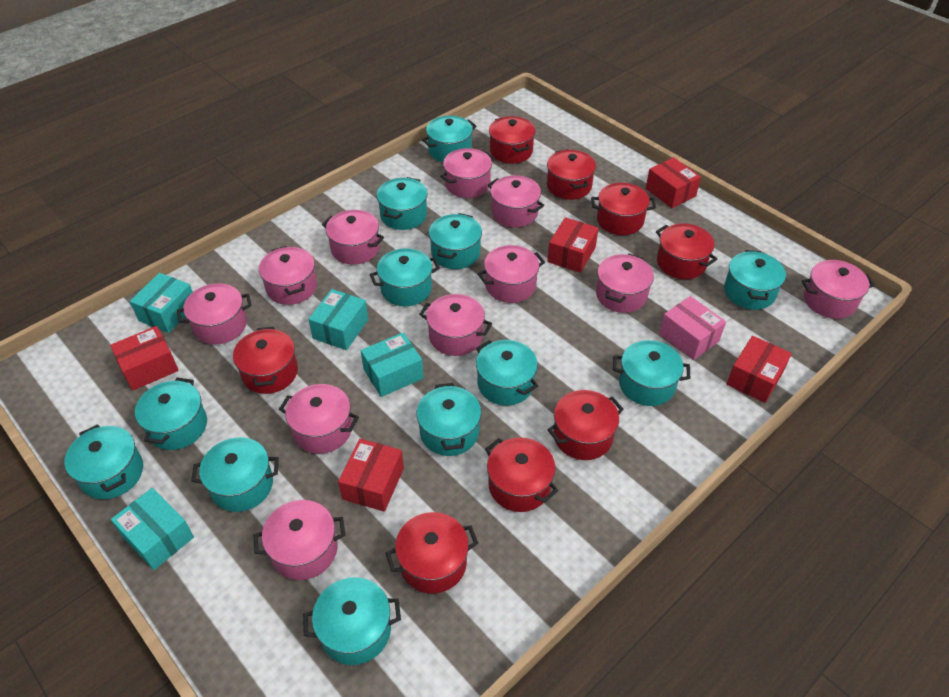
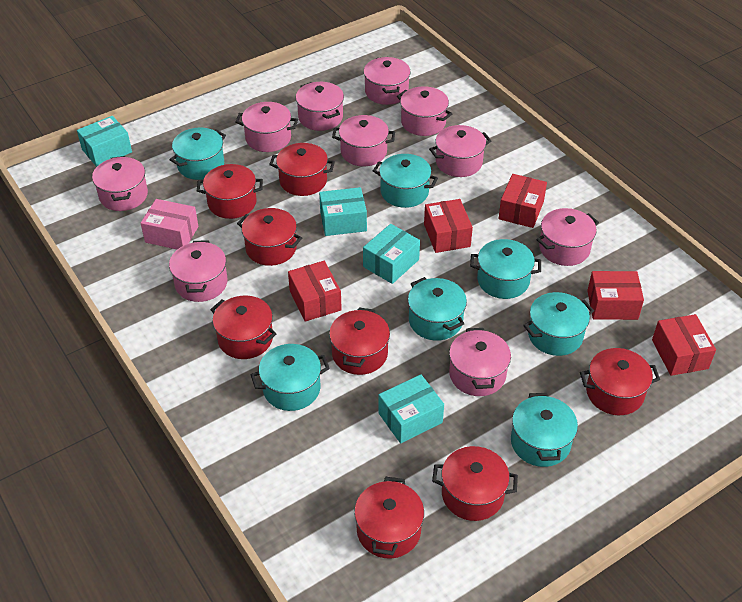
pink pot: 11 -> 10
turquoise pot: 12 -> 7

